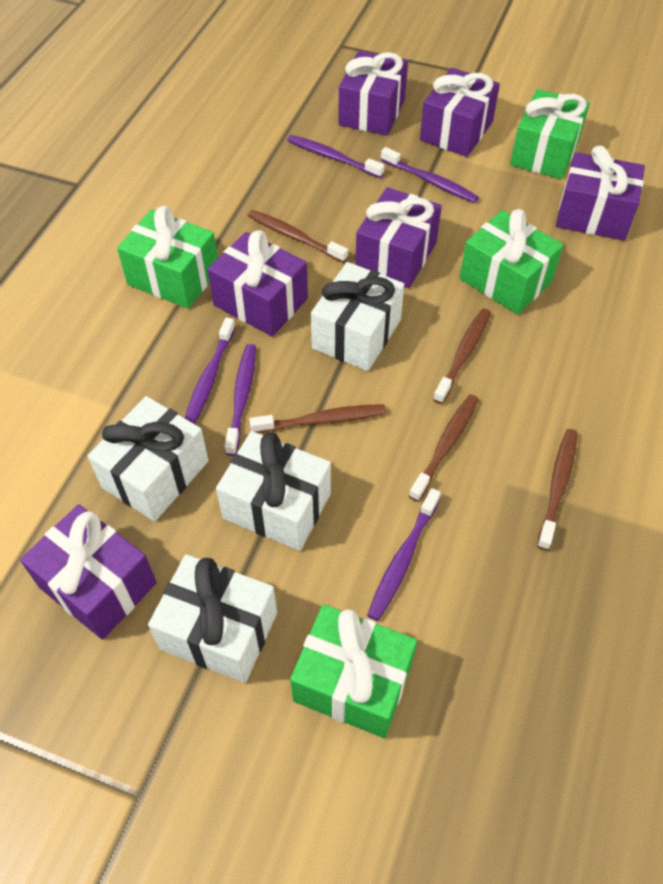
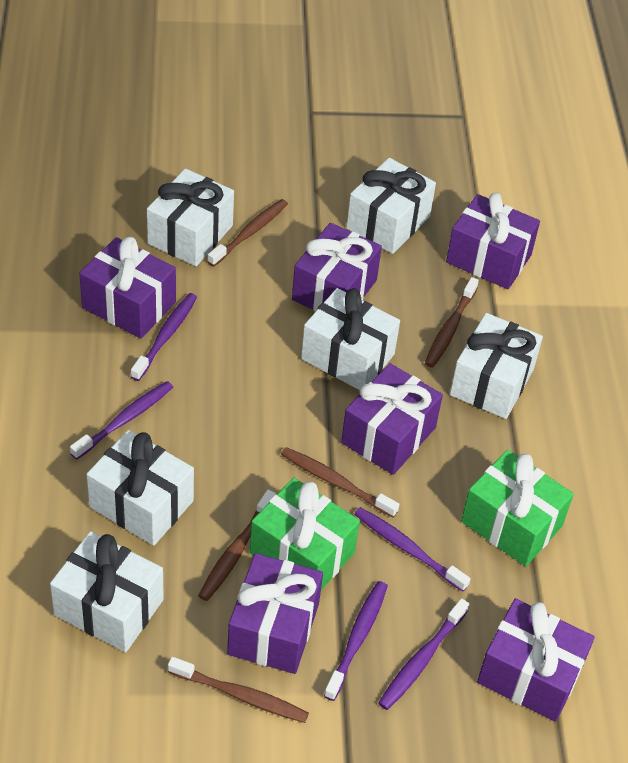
green gift: 4 -> 2
white gift: 4 -> 6

